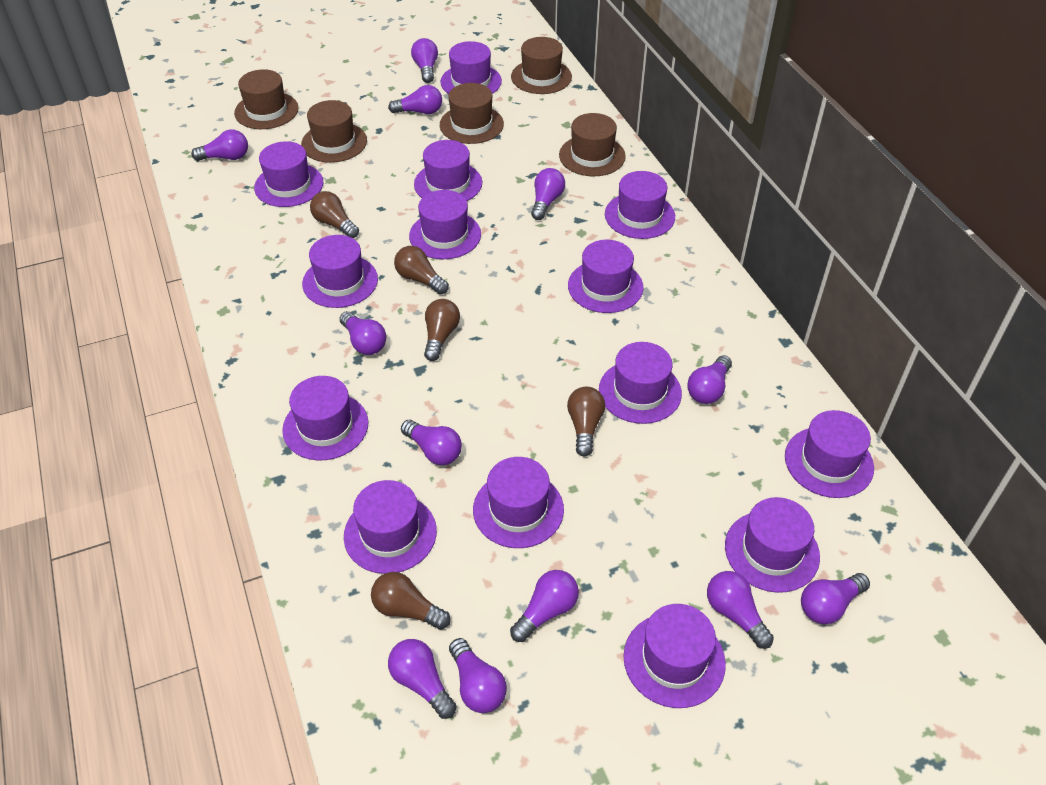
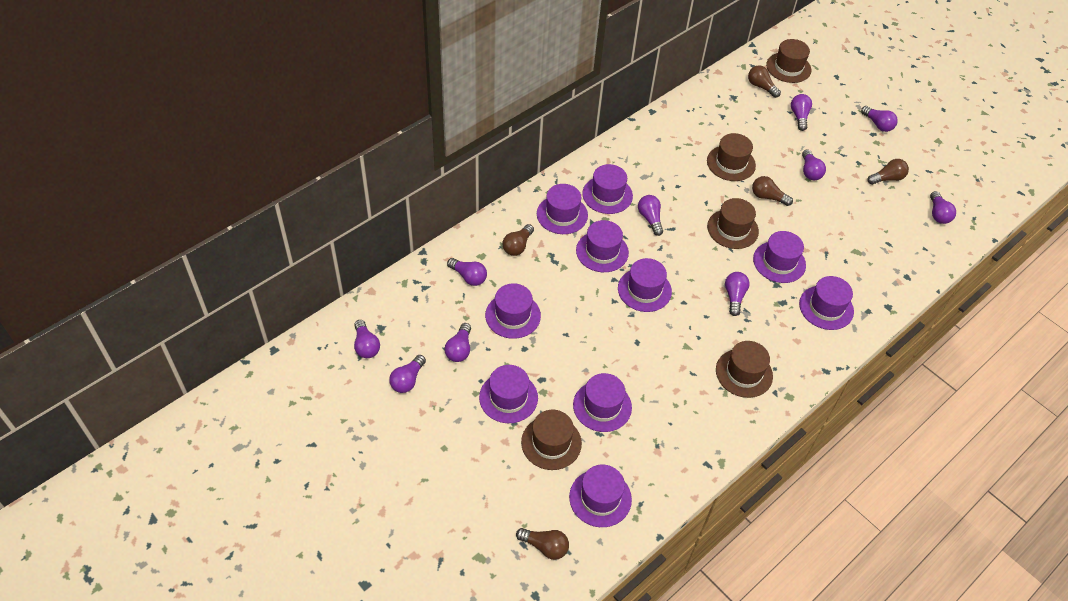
purple hat: 14 -> 10
purple light bulb: 12 -> 10

